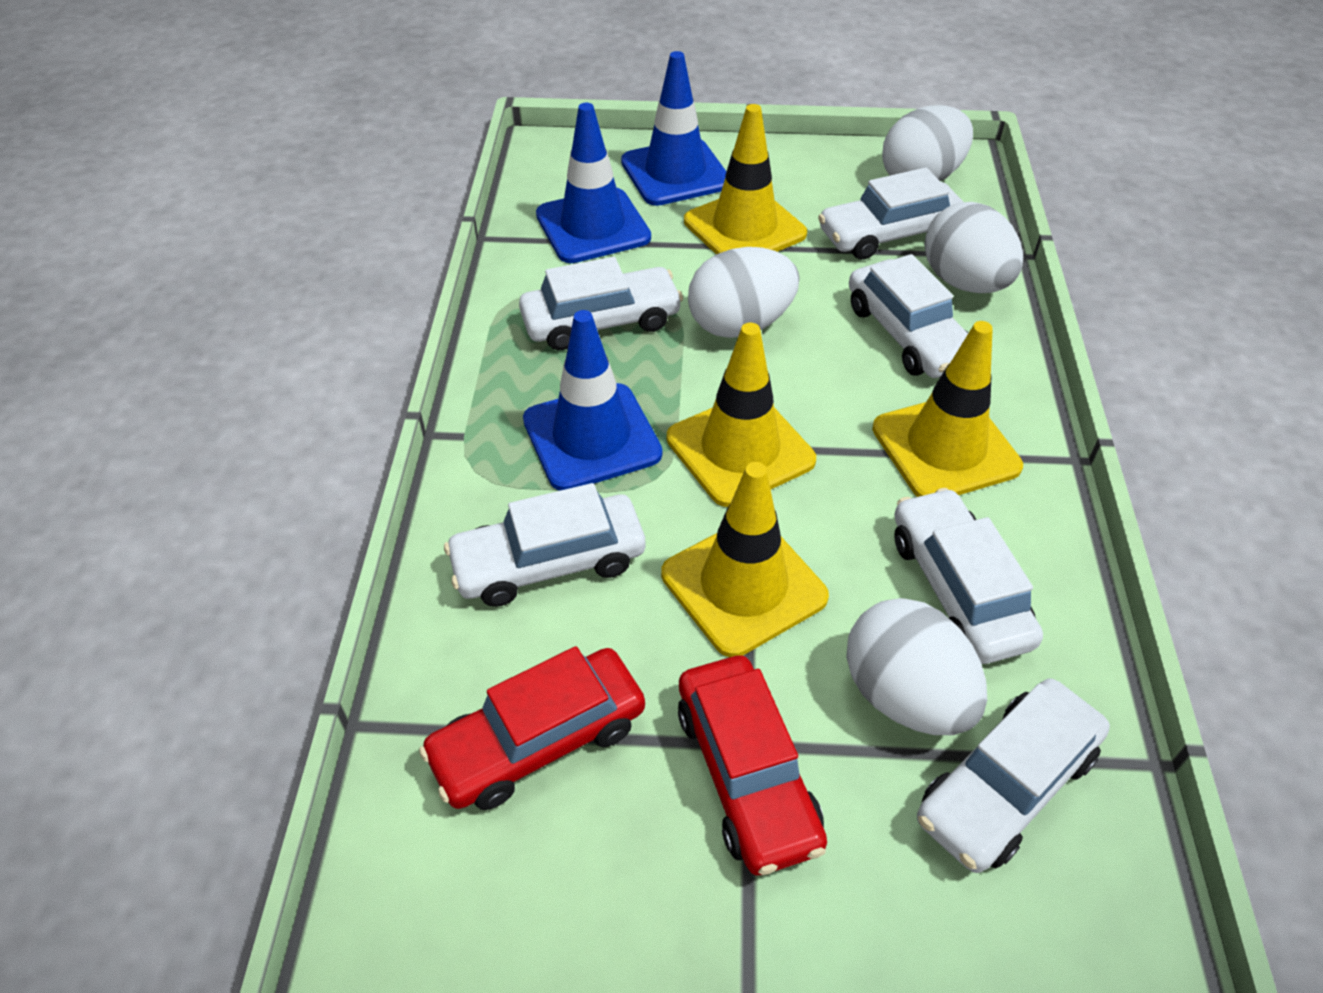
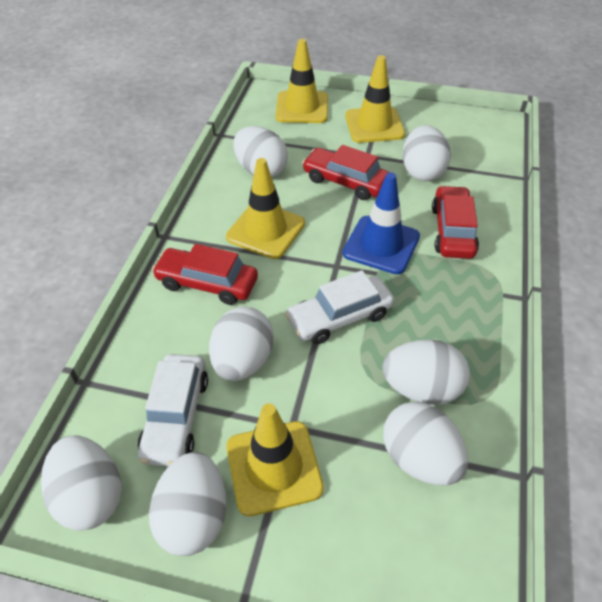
blue traffic cone: 3 -> 1
red car: 2 -> 3
white car: 6 -> 2
white egg: 4 -> 7

